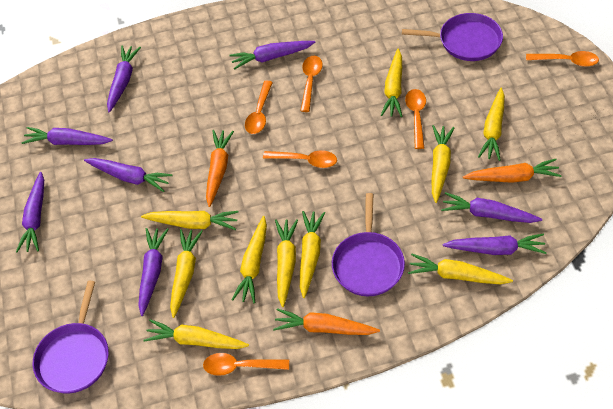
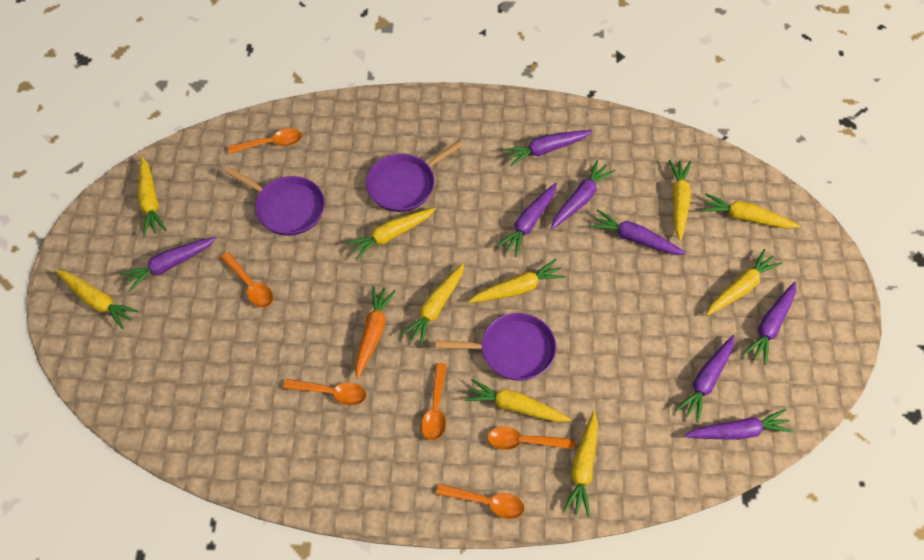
orange carrot: 3 -> 1

